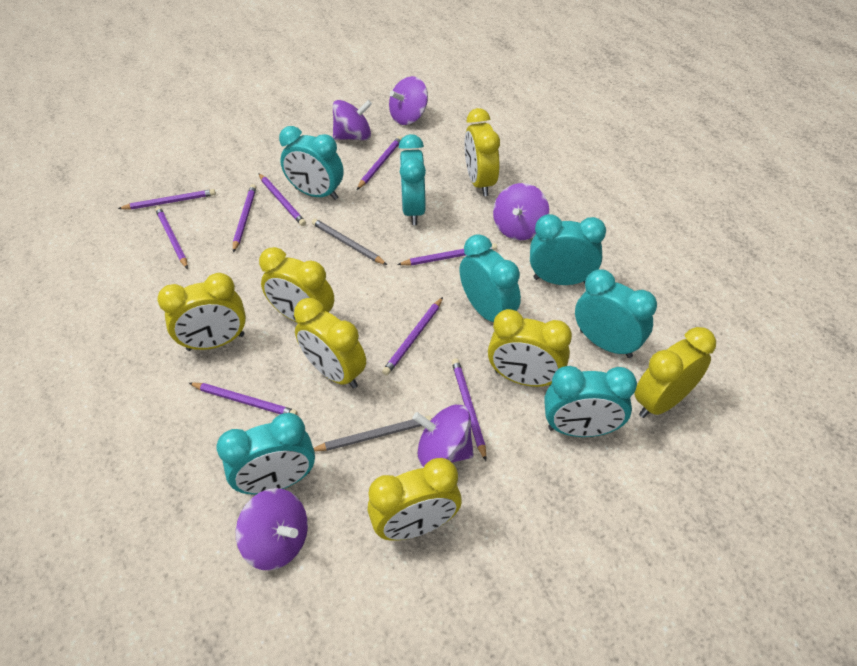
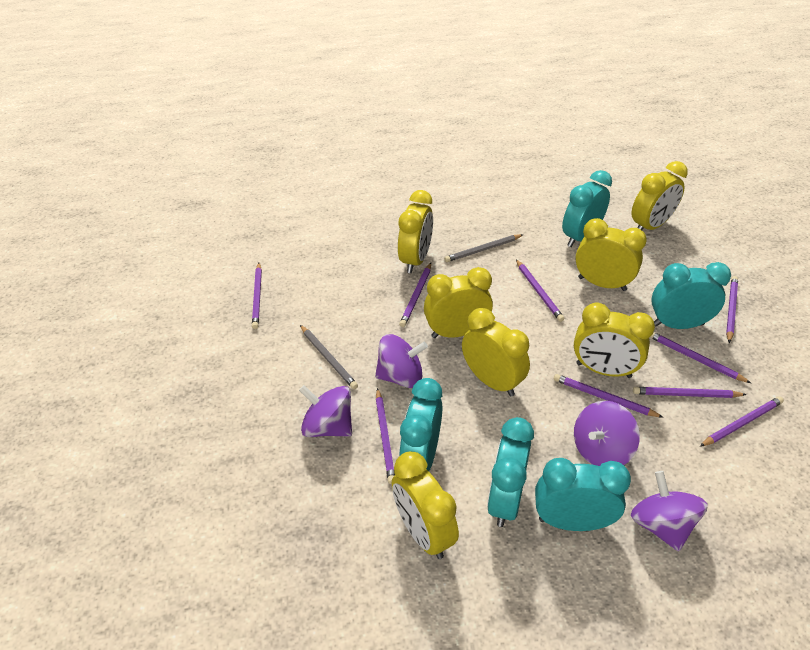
purple spinning top: 5 -> 4
turquoise clock: 7 -> 5

